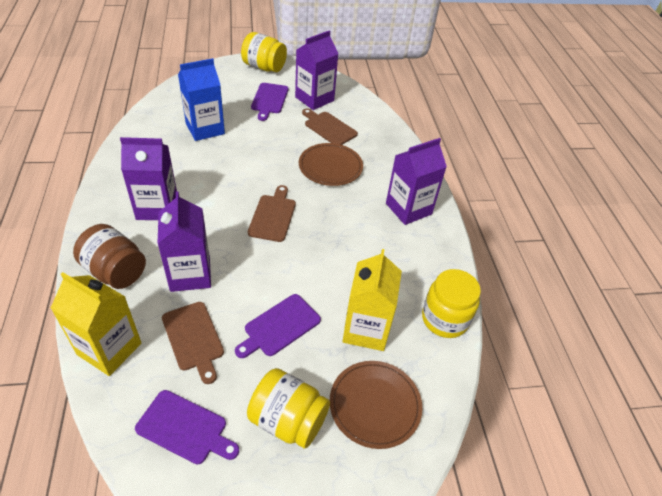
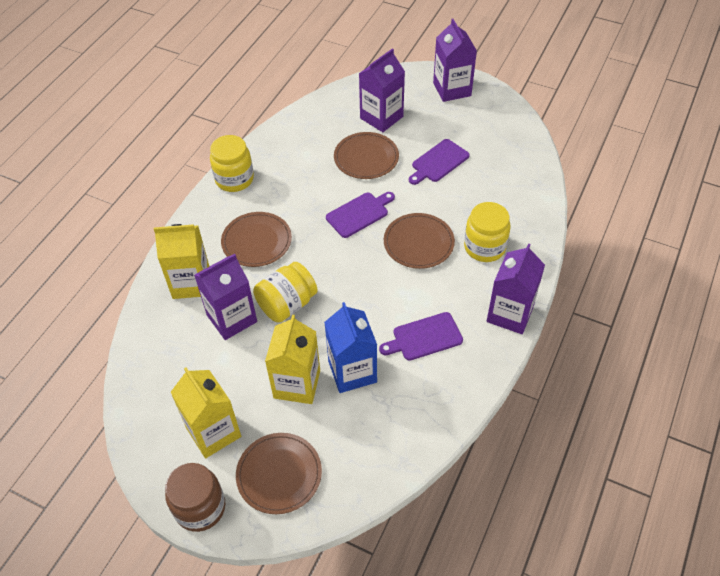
brown cutting board: 3 -> 0
brown plate: 2 -> 4
yellow carton: 2 -> 3

